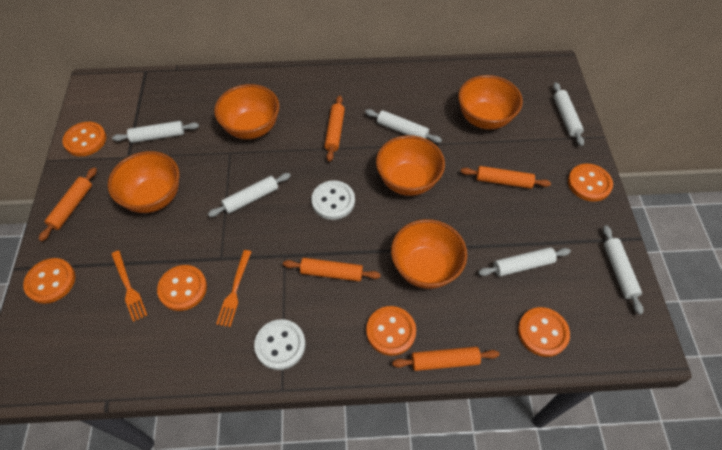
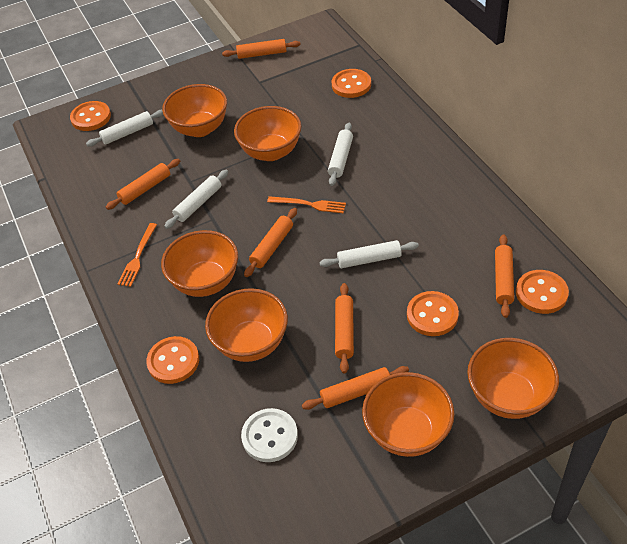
orange bowl: 5 -> 6
orange button: 6 -> 5
orange rolling pin: 5 -> 6
white button: 2 -> 1
white rolling pin: 6 -> 4

